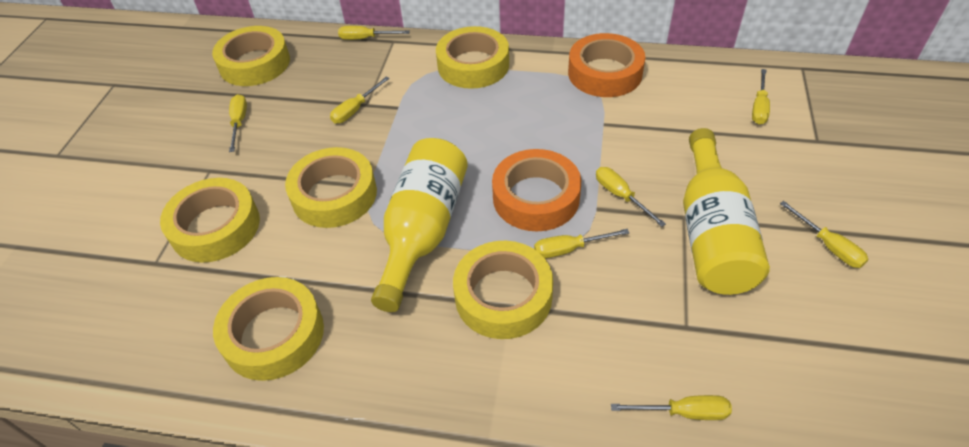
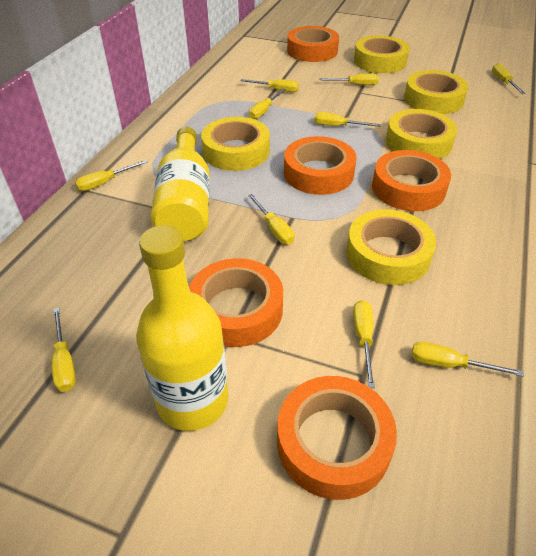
orange tape: 2 -> 5
yellow screwdriver: 8 -> 10
yellow tape: 6 -> 5

